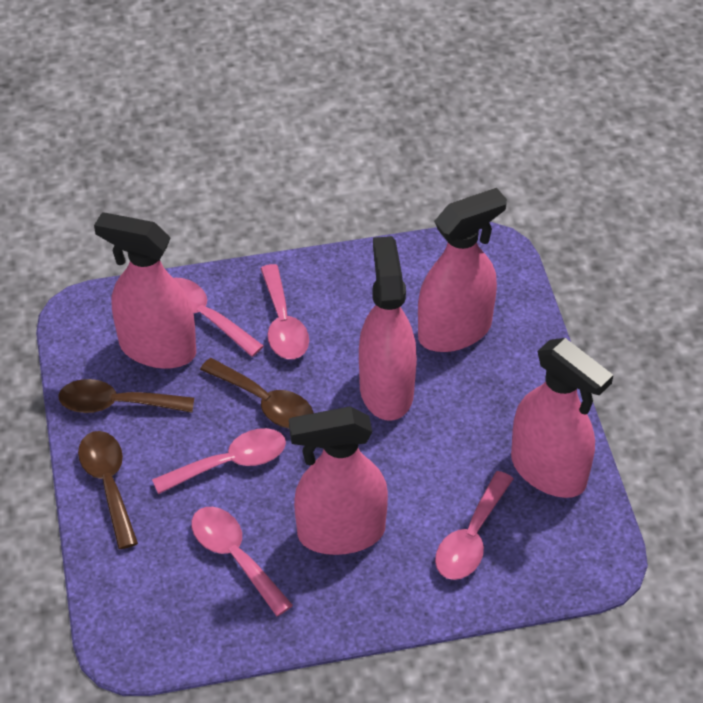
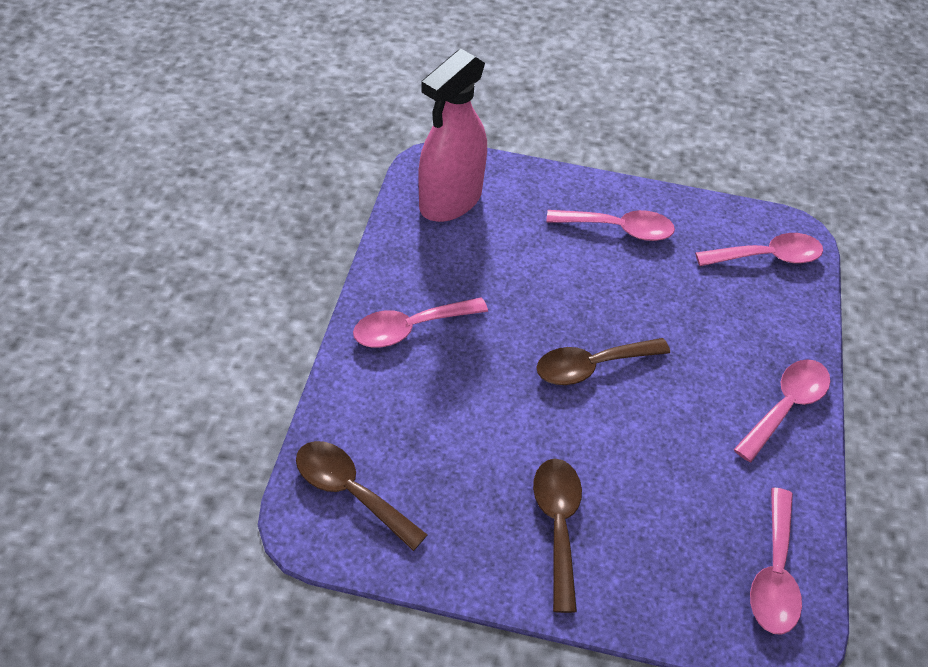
pink spray bottle: 5 -> 1

